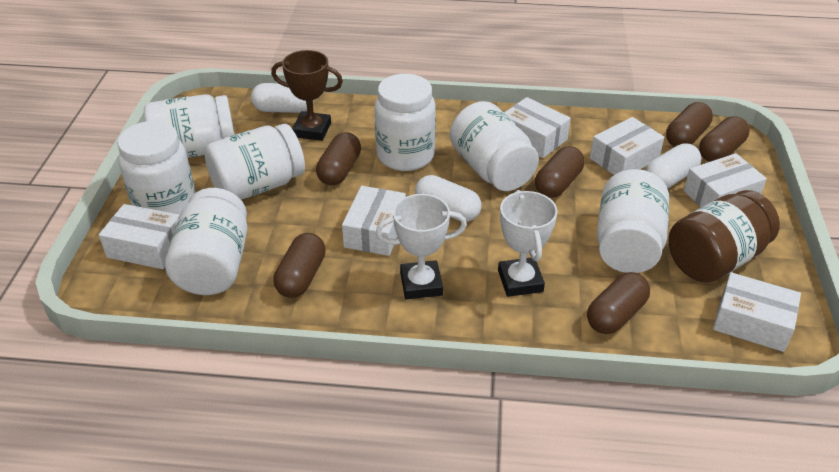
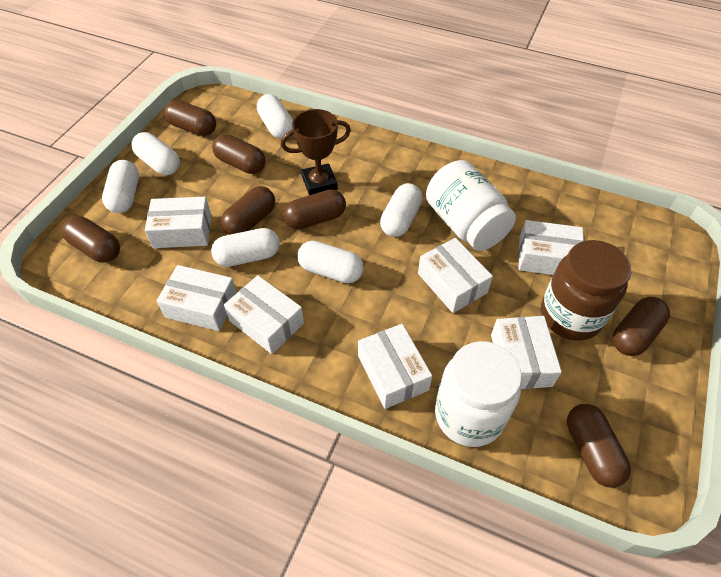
brown capsule: 6 -> 7
white box: 6 -> 7
white capsule: 3 -> 6
white jar: 7 -> 2
white trophy: 2 -> 0

